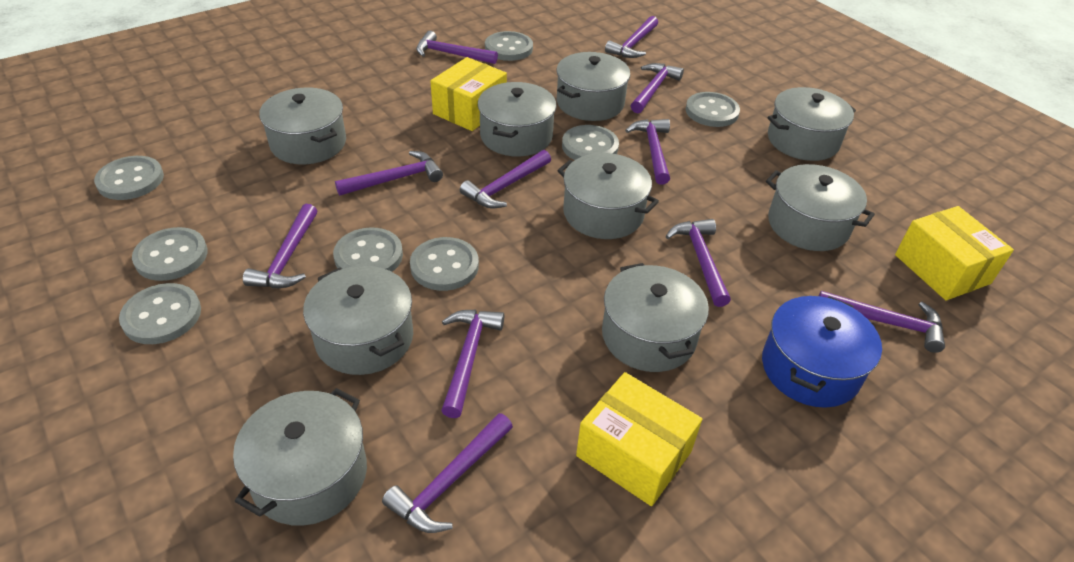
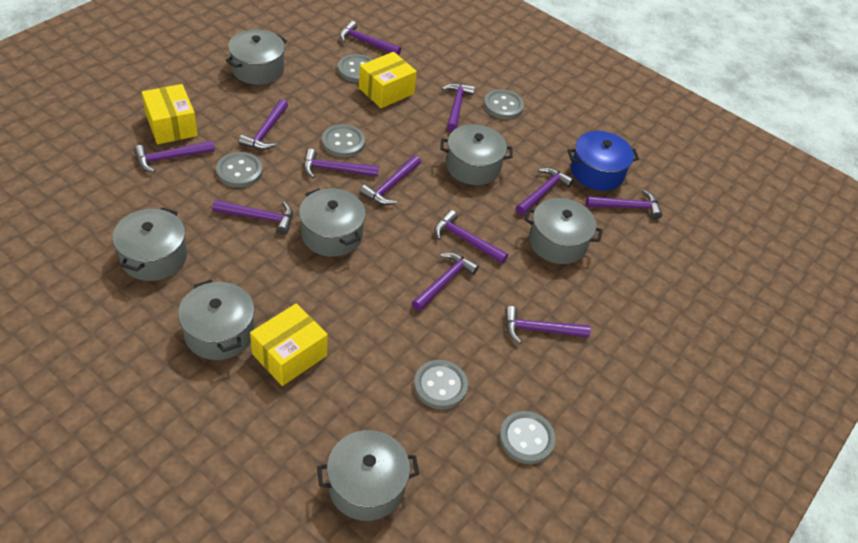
grey button: 8 -> 6
grey pot: 9 -> 7
purple hammer: 11 -> 12

